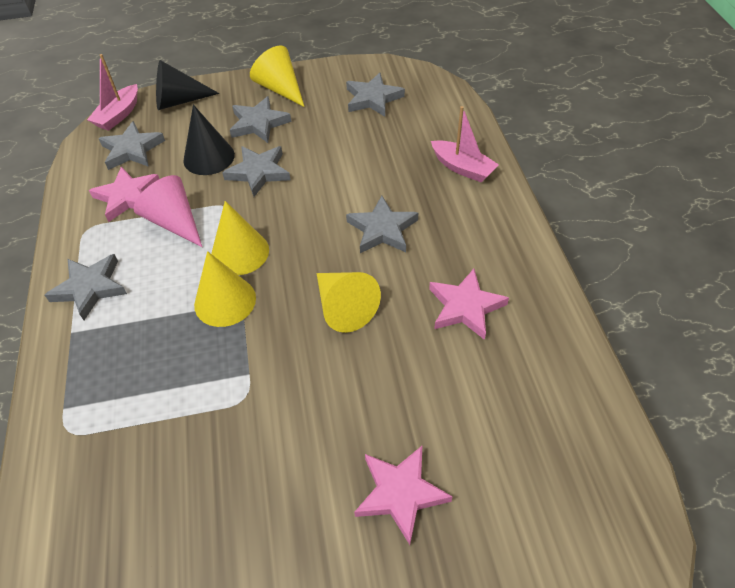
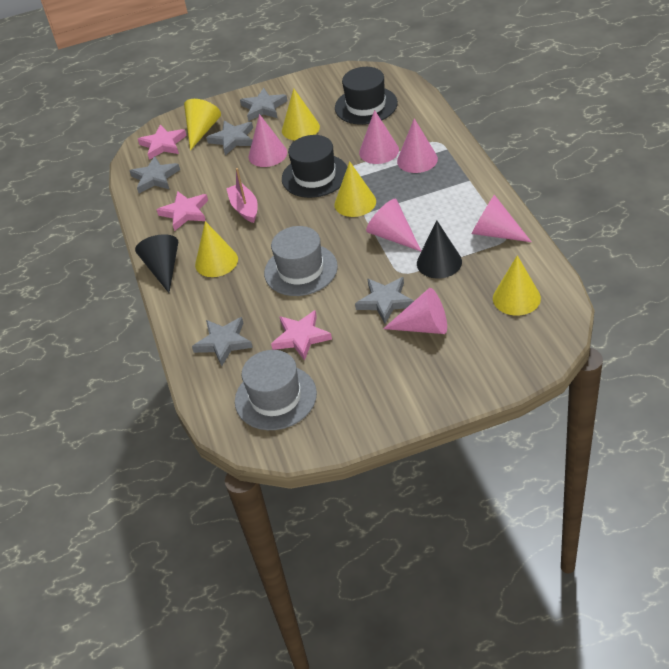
black hat: 0 -> 2
grey hat: 0 -> 2
grey star: 6 -> 5
pink boat: 2 -> 1
pink cone: 1 -> 6
yellow cone: 4 -> 5

